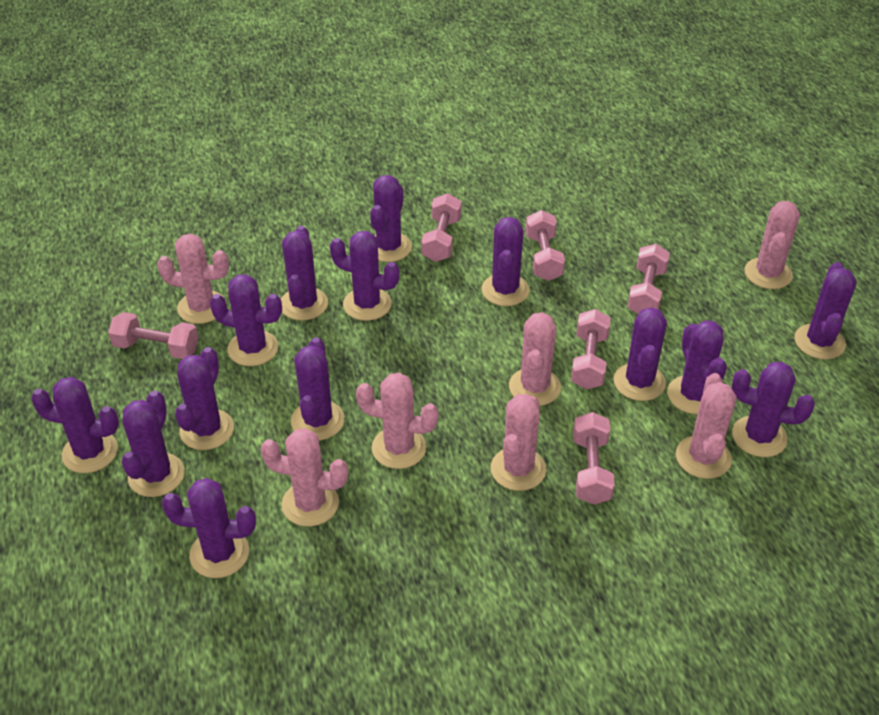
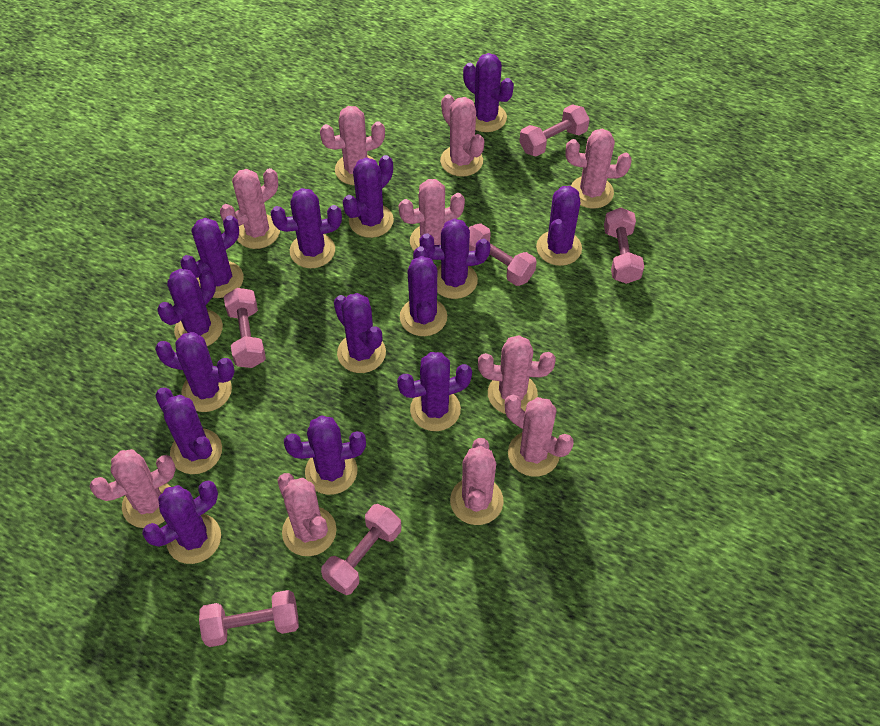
pink cactus: 7 -> 10

